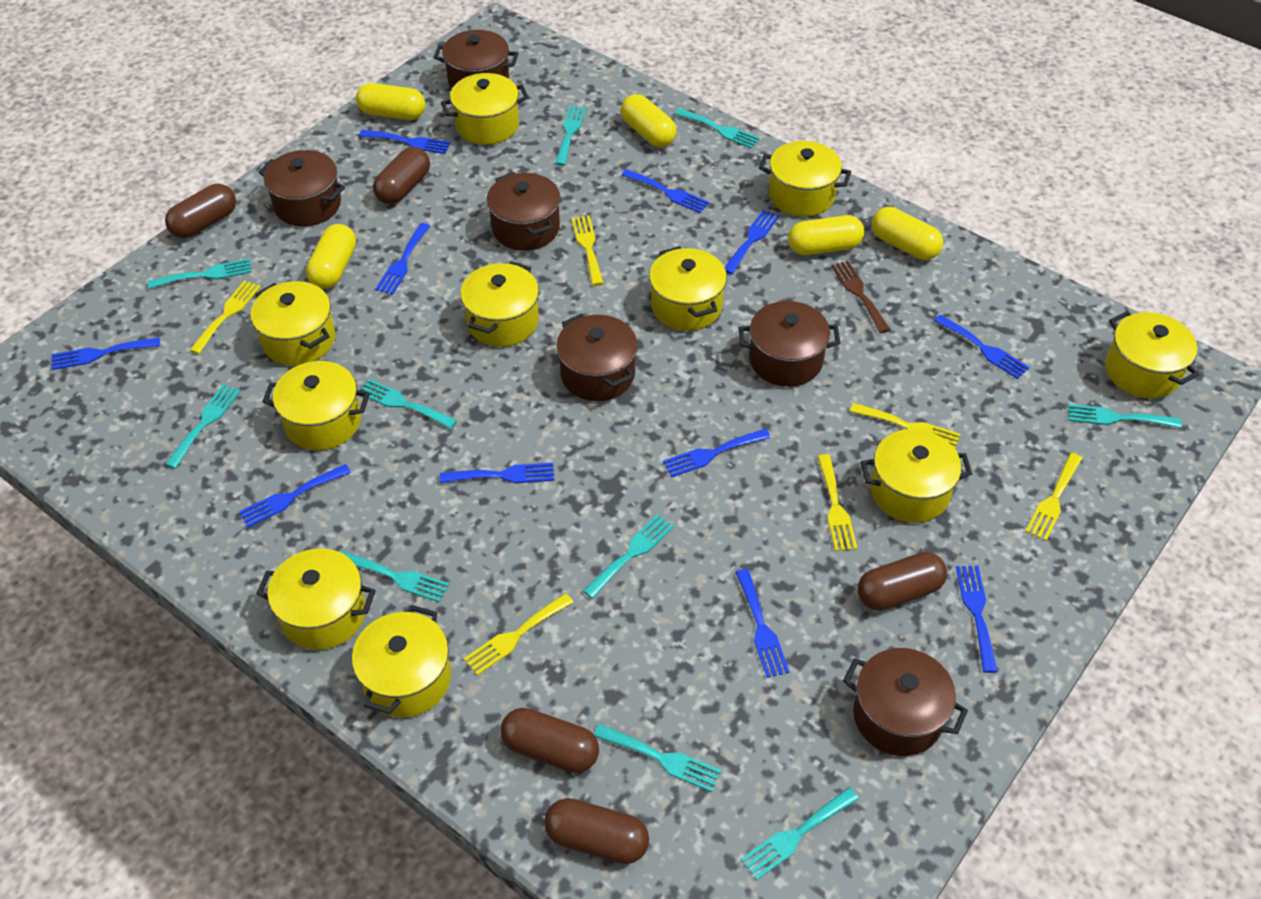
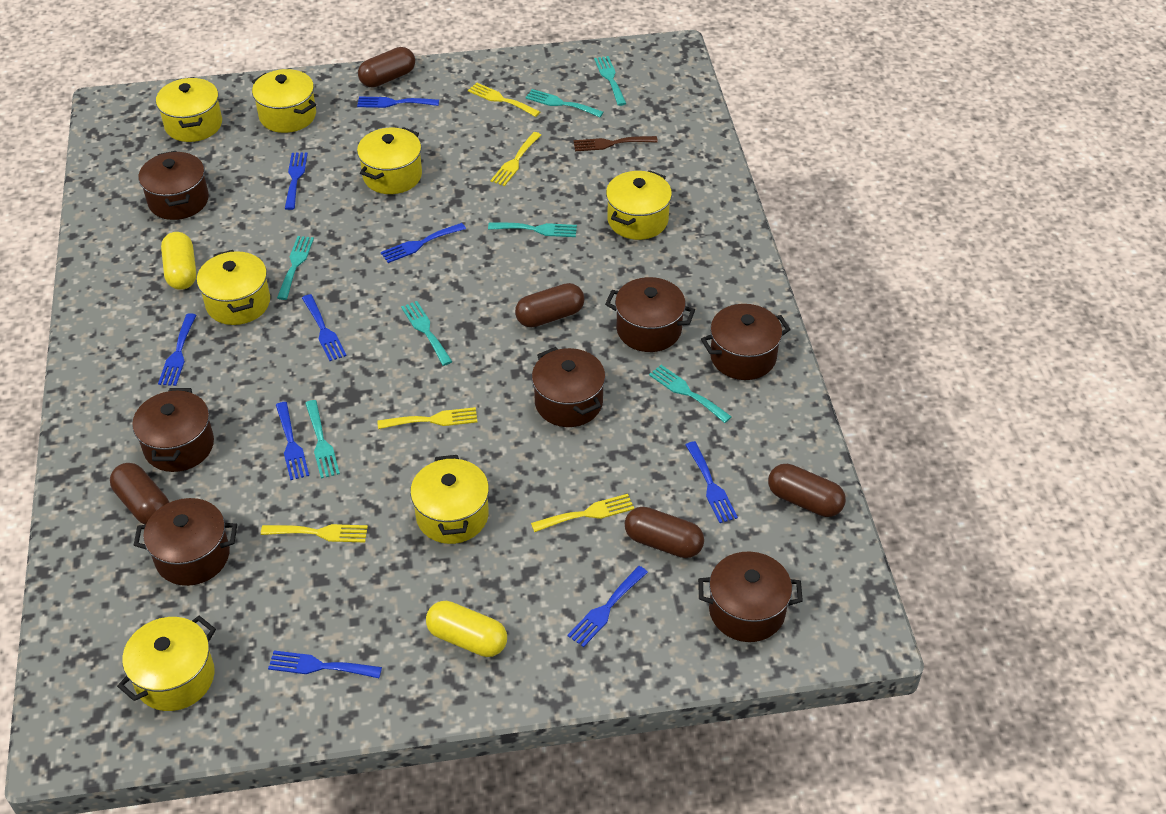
blue fork: 11 -> 9
brown pot: 6 -> 7
turquoise fork: 10 -> 7
yellow capsule: 5 -> 2
yellow fork: 6 -> 5
yellow pot: 10 -> 7

